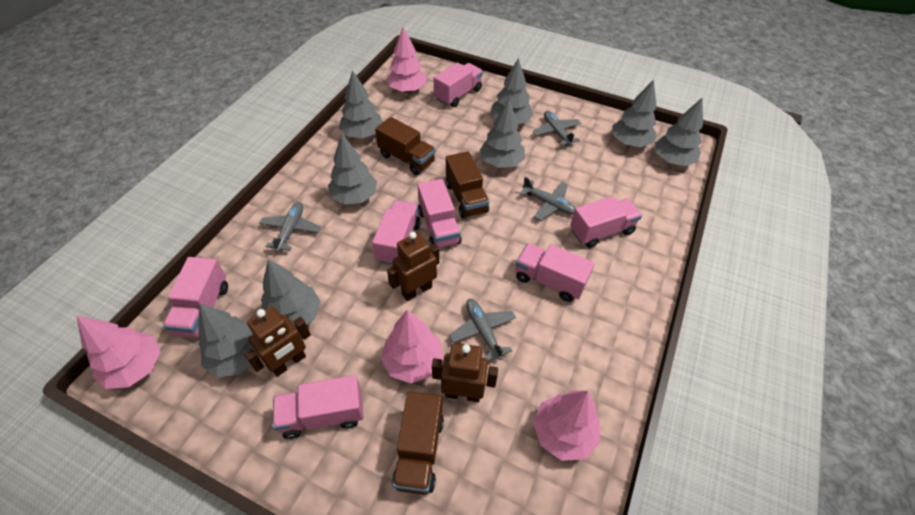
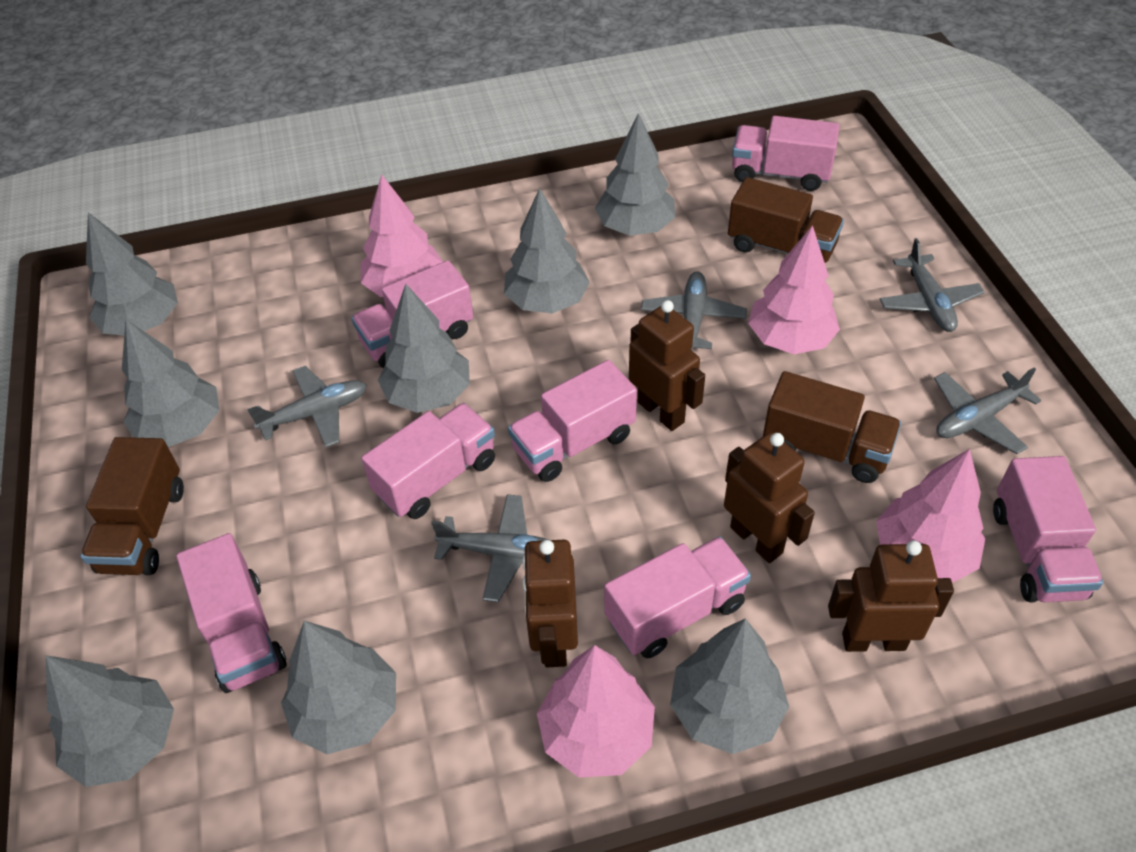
brown robot: 3 -> 4
grey plane: 4 -> 5

